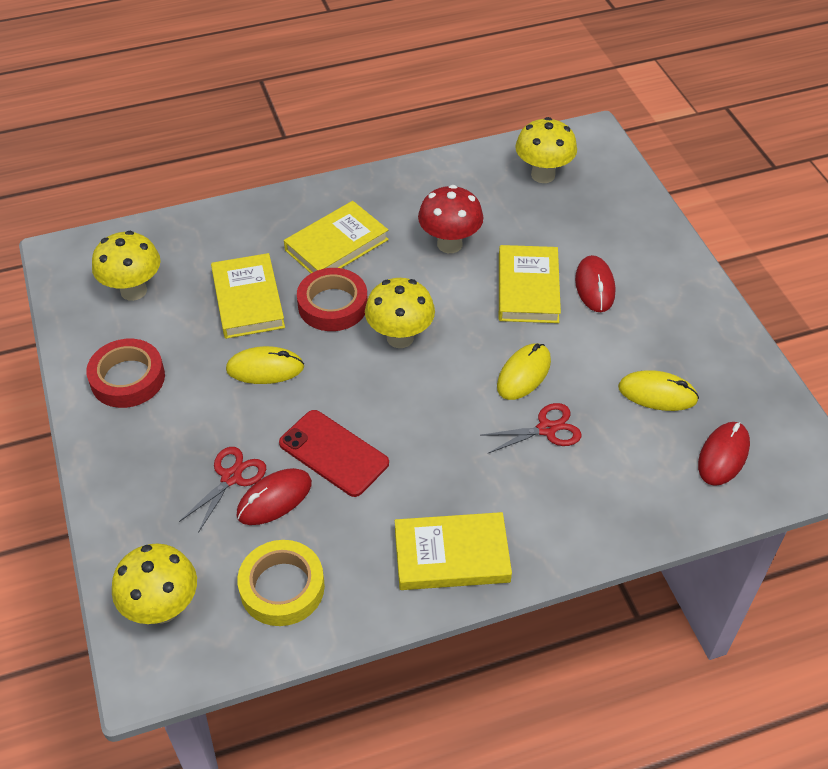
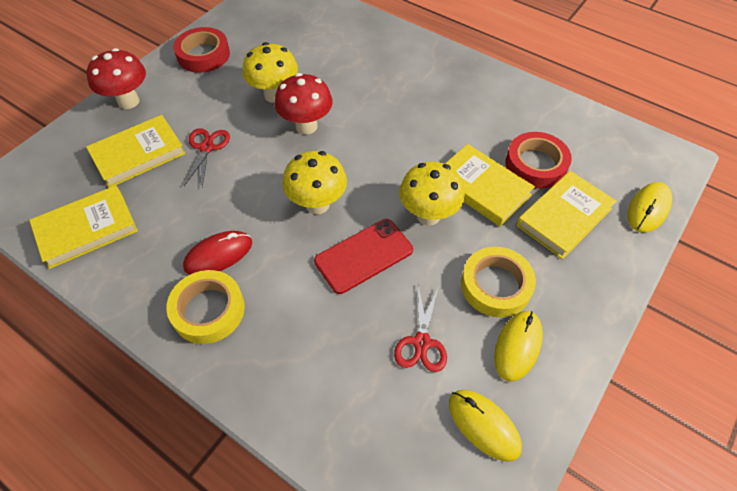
red mouse: 3 -> 1
red mushroom: 1 -> 2
yellow mushroom: 4 -> 3
yellow tape: 1 -> 2

